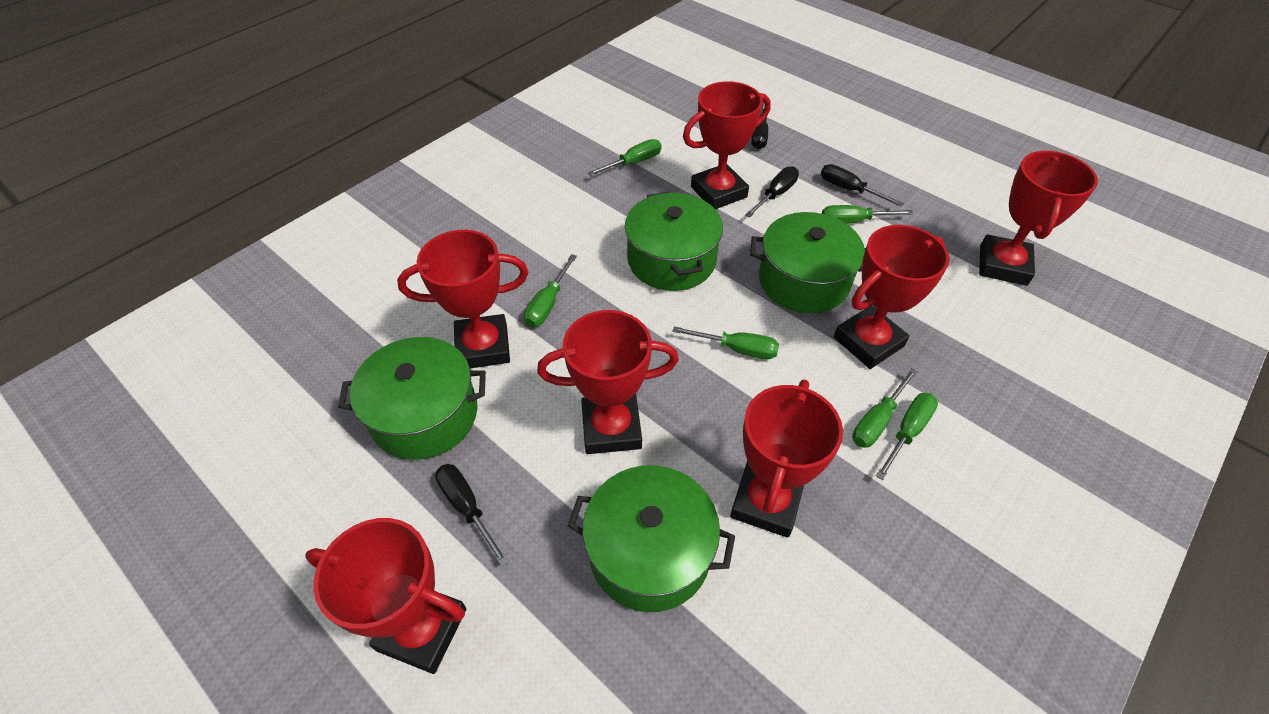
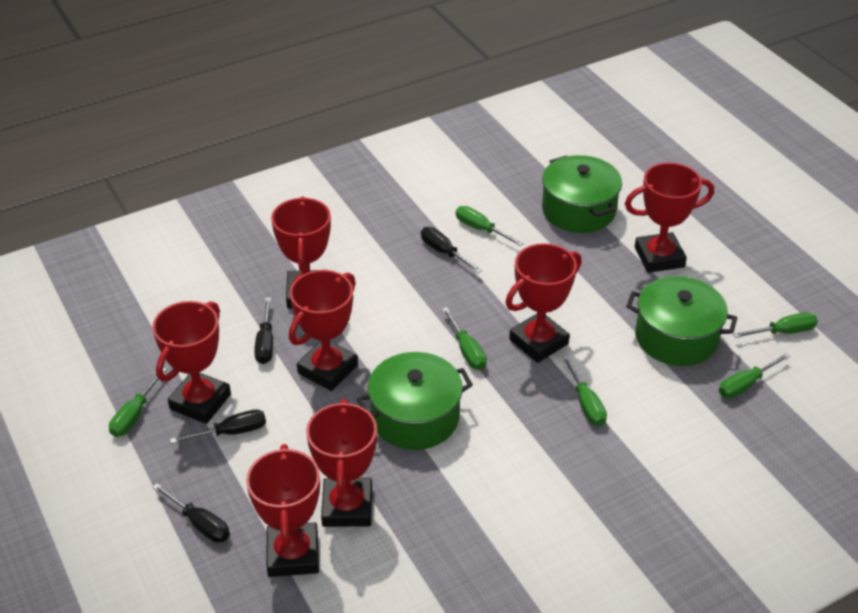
green pot: 4 -> 3

